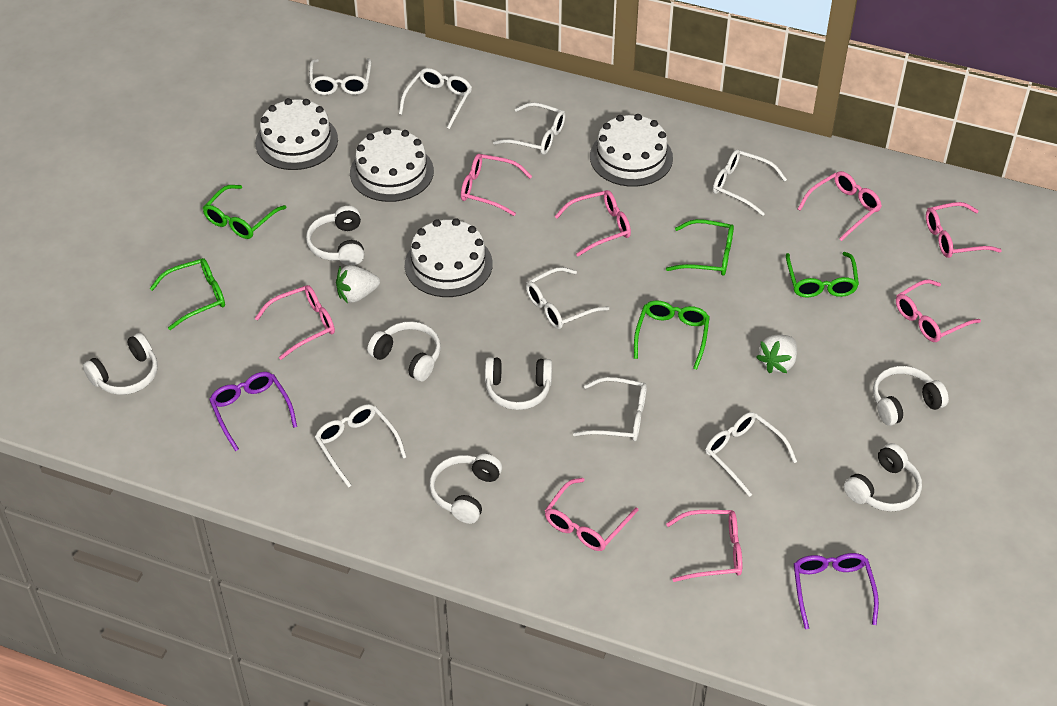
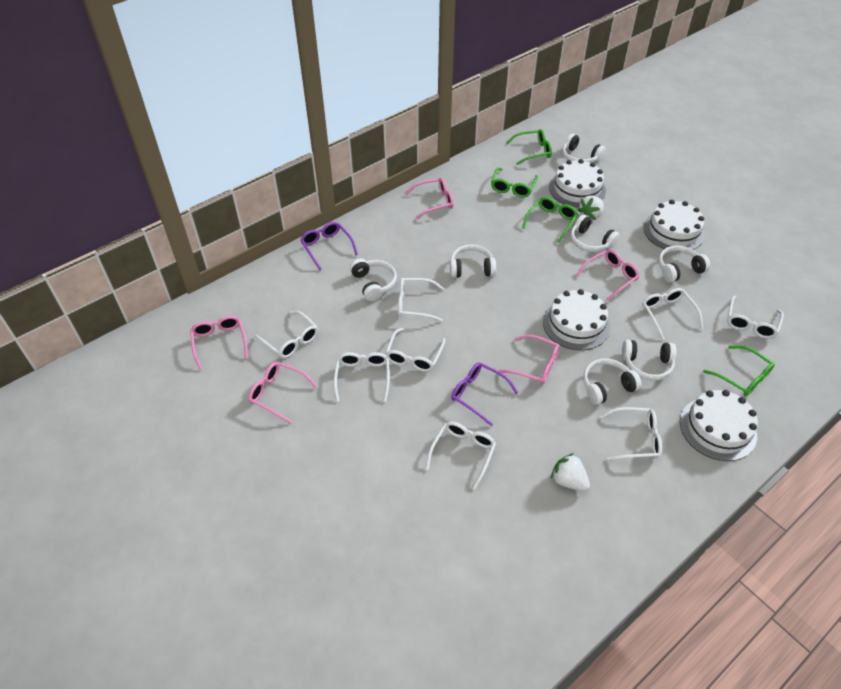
green glasses: 5 -> 4
pink glasses: 8 -> 5

